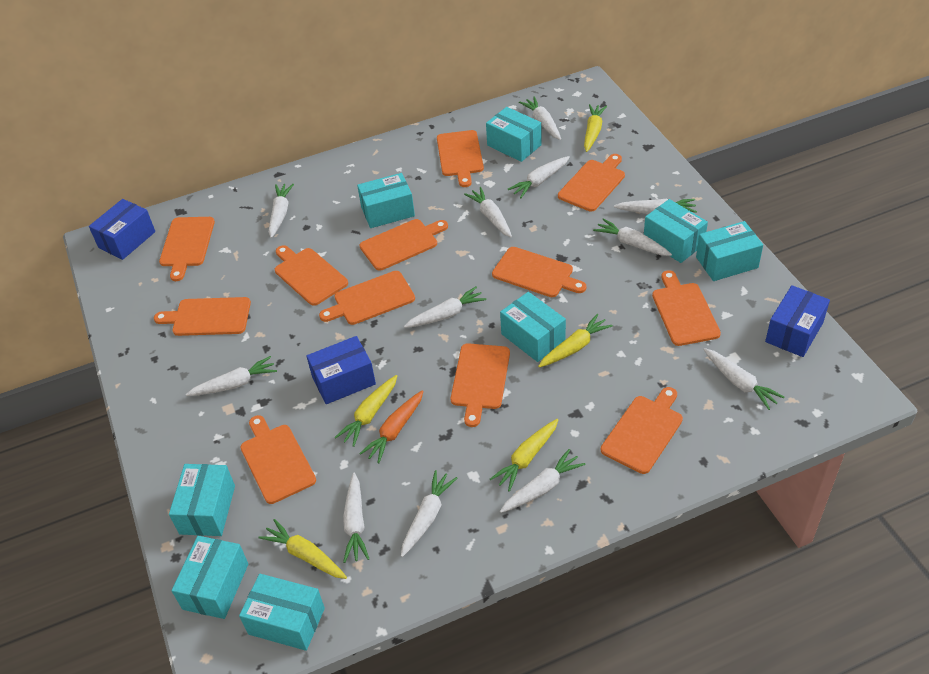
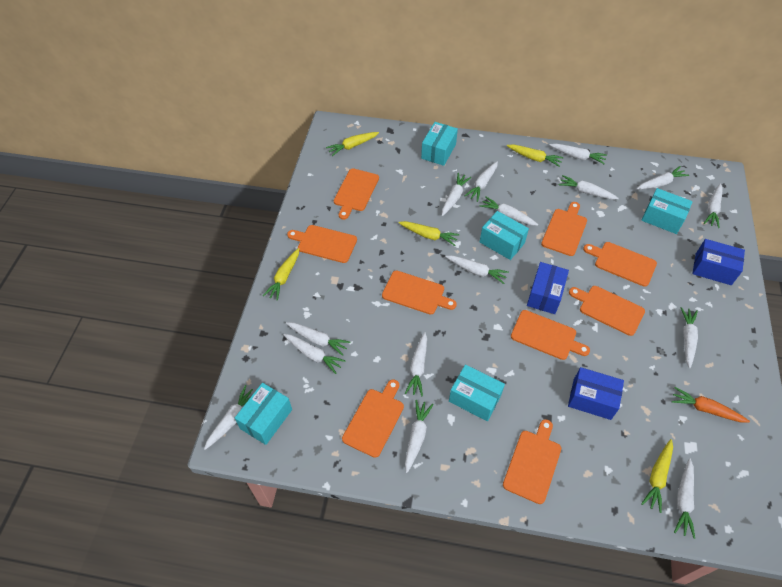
orange cutting board: 12 -> 9
turquoise box: 8 -> 5
white carrot: 12 -> 15

